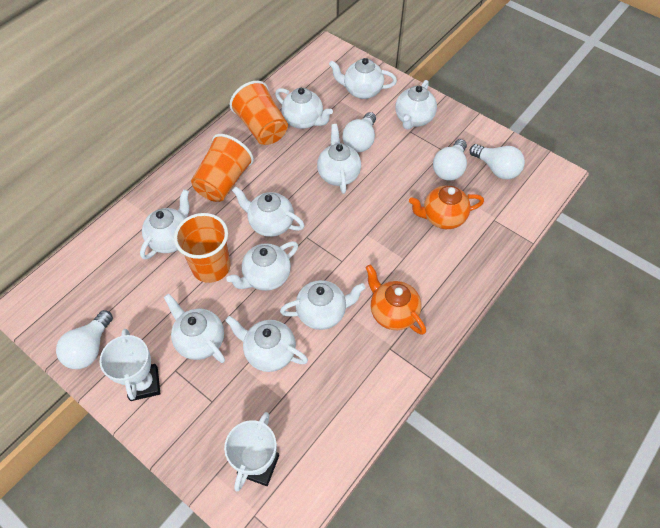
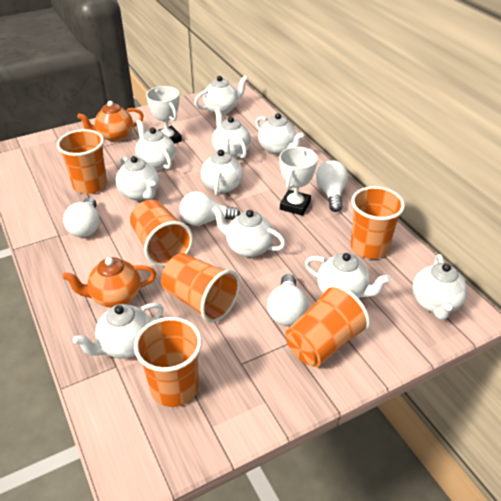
orange cup: 3 -> 6

